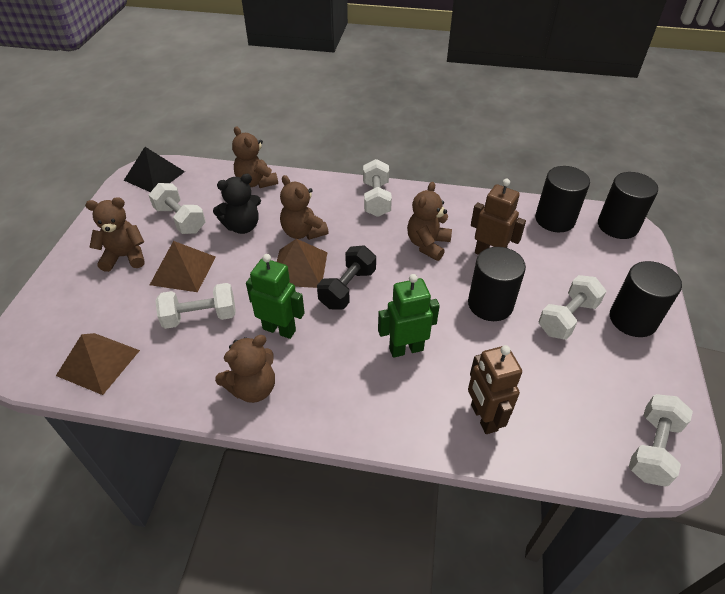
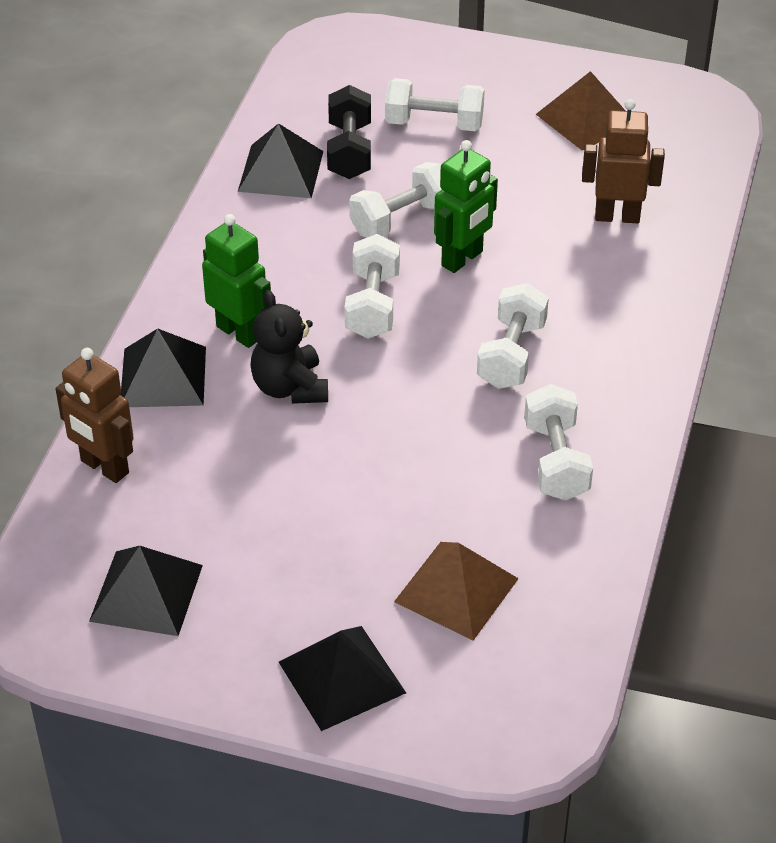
black cylinder: 4 -> 0
black pyramid: 1 -> 4
brown pyramid: 3 -> 2
brown teddy bear: 5 -> 0

